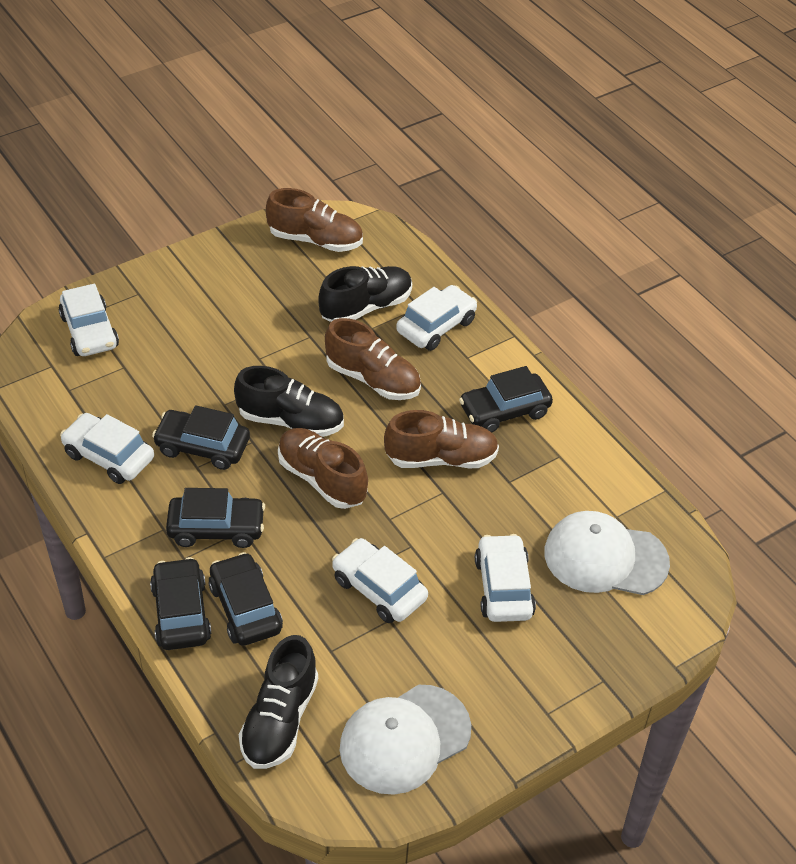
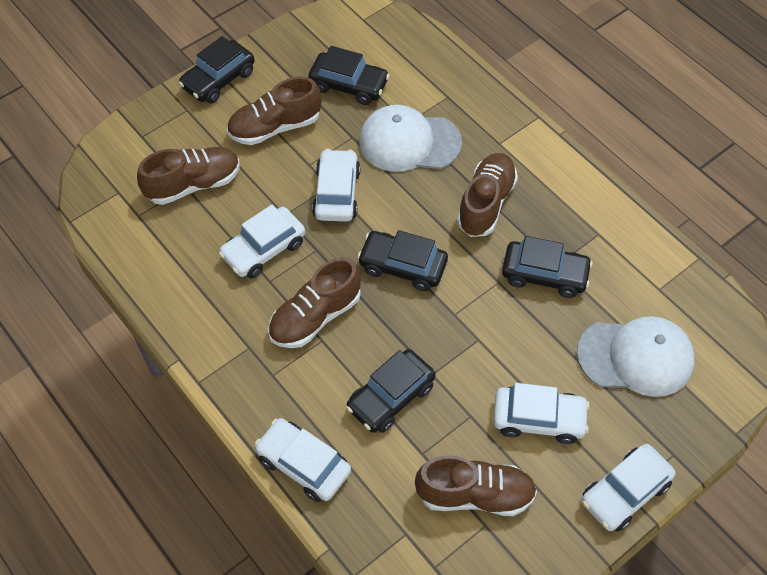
black shoe: 3 -> 0
brown shoe: 4 -> 5

